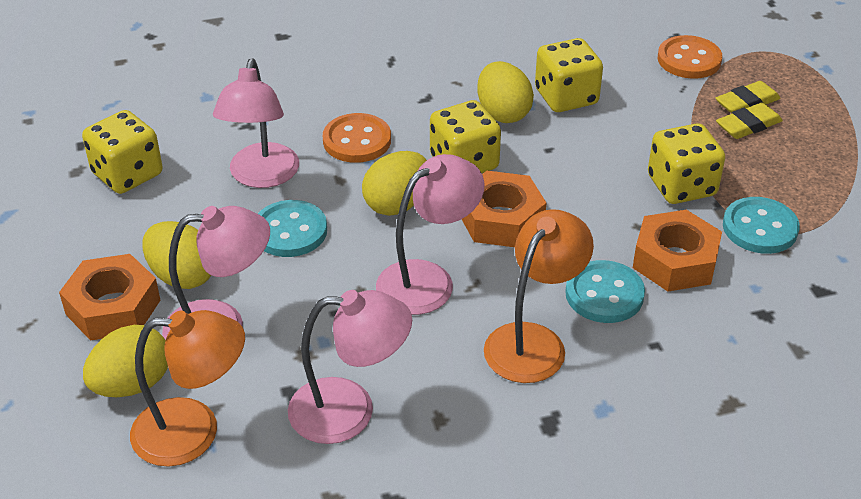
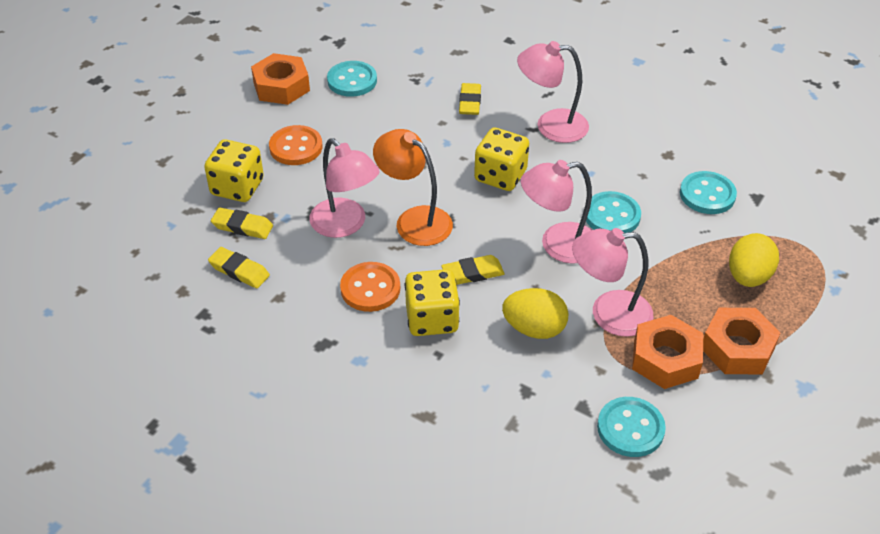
orange lamp: 2 -> 1
turquoise button: 3 -> 4
yellow dice: 4 -> 3
yellow egg: 4 -> 2
yellow eraser: 2 -> 4

